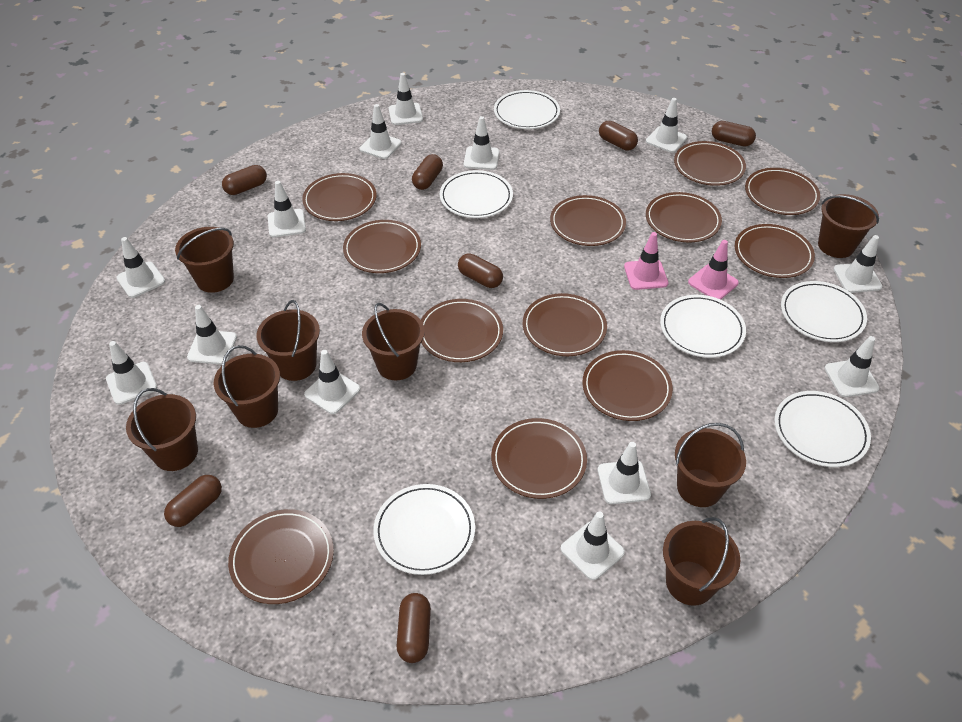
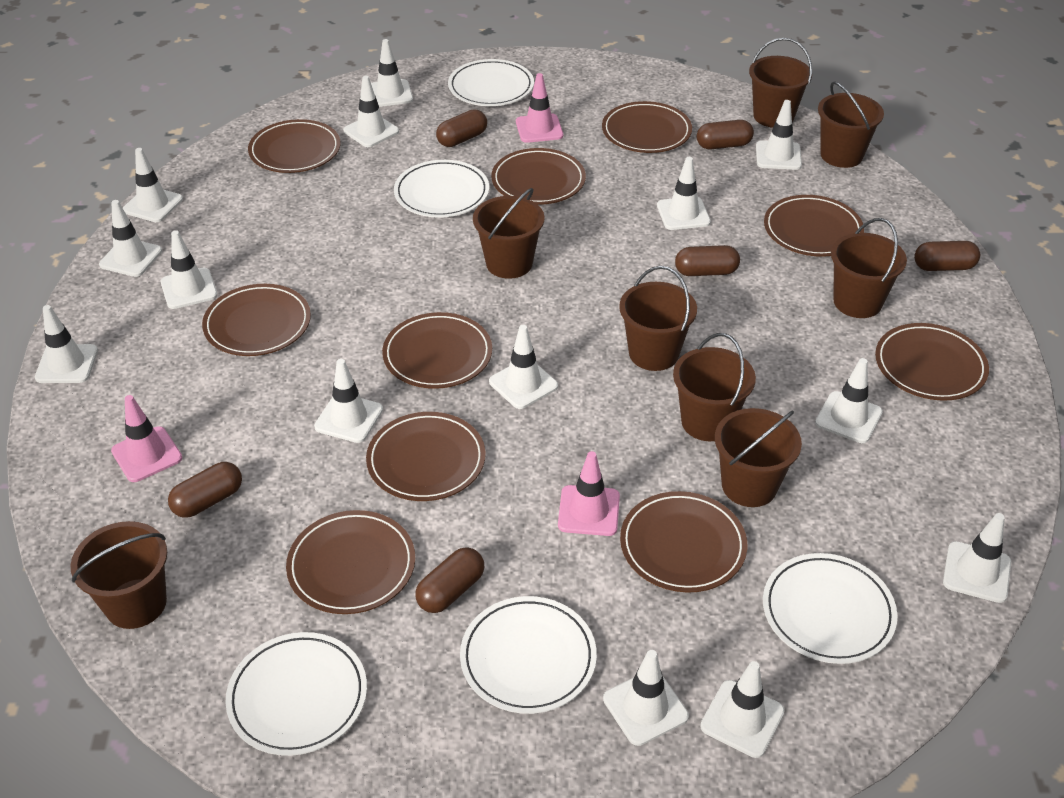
brown capsule: 7 -> 6
brown plate: 12 -> 10
pink traffic cone: 2 -> 3
white plate: 6 -> 5
white traffic cone: 13 -> 14

